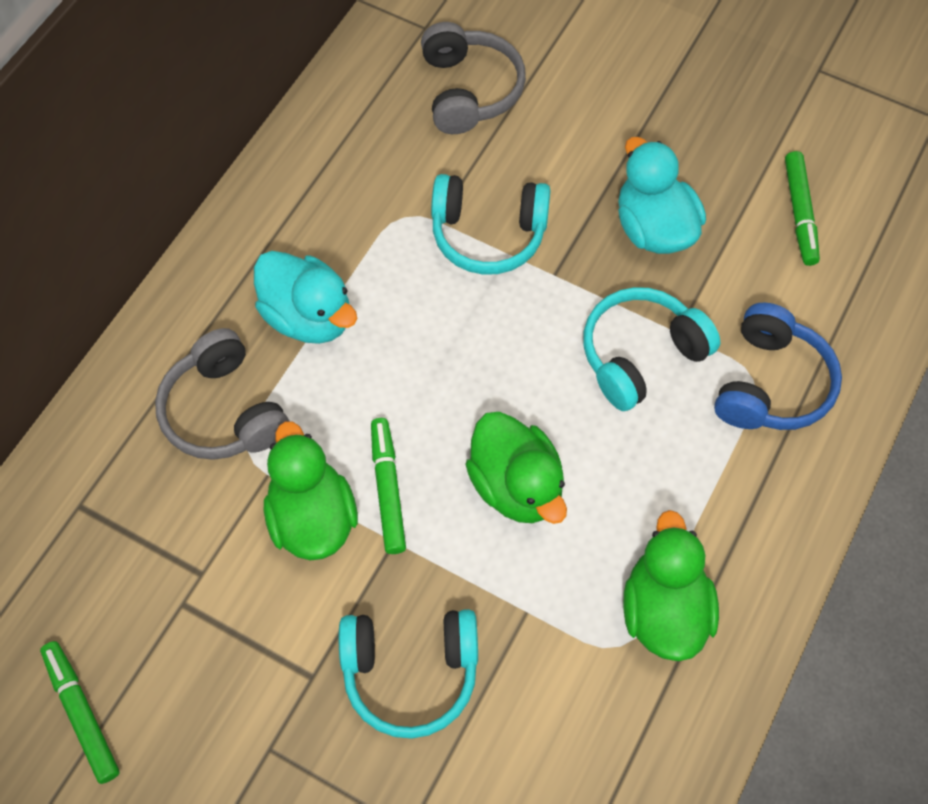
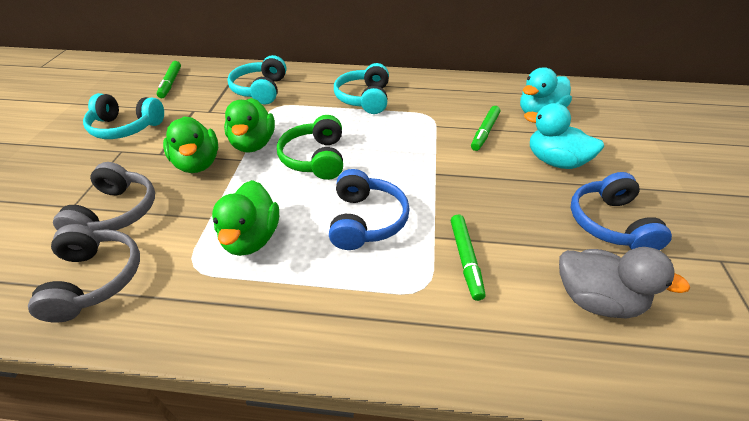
blue headphones: 1 -> 2
green headphones: 0 -> 1
grey duck: 0 -> 1

